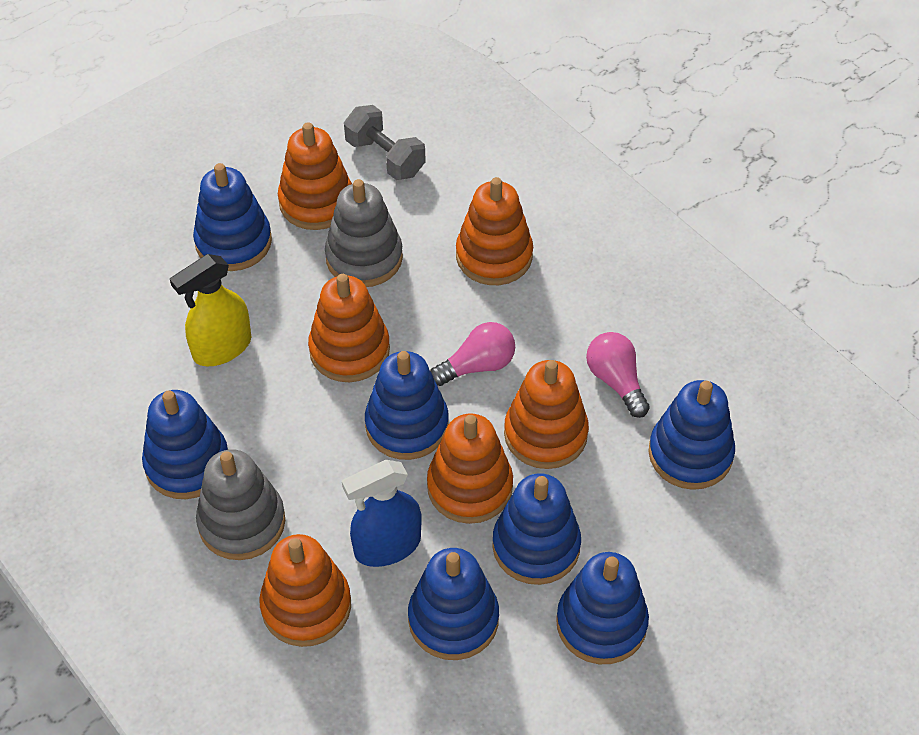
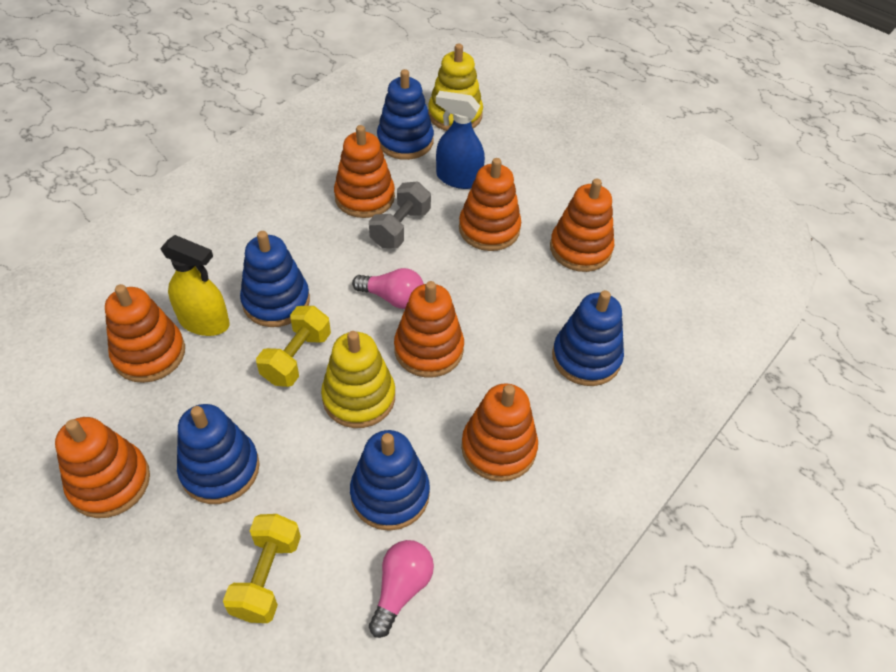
blue stacking toy: 7 -> 5
grey stacking toy: 2 -> 0
orange stacking toy: 6 -> 7
yellow dumbbell: 0 -> 2
yellow stacking toy: 0 -> 2

